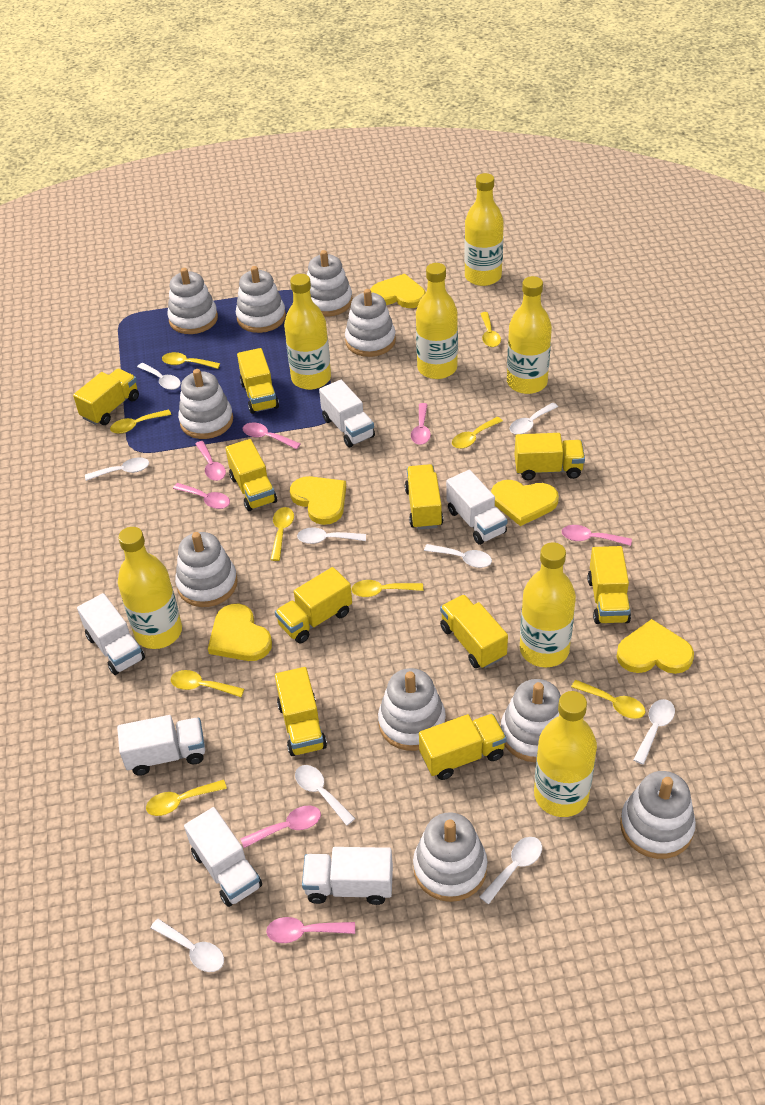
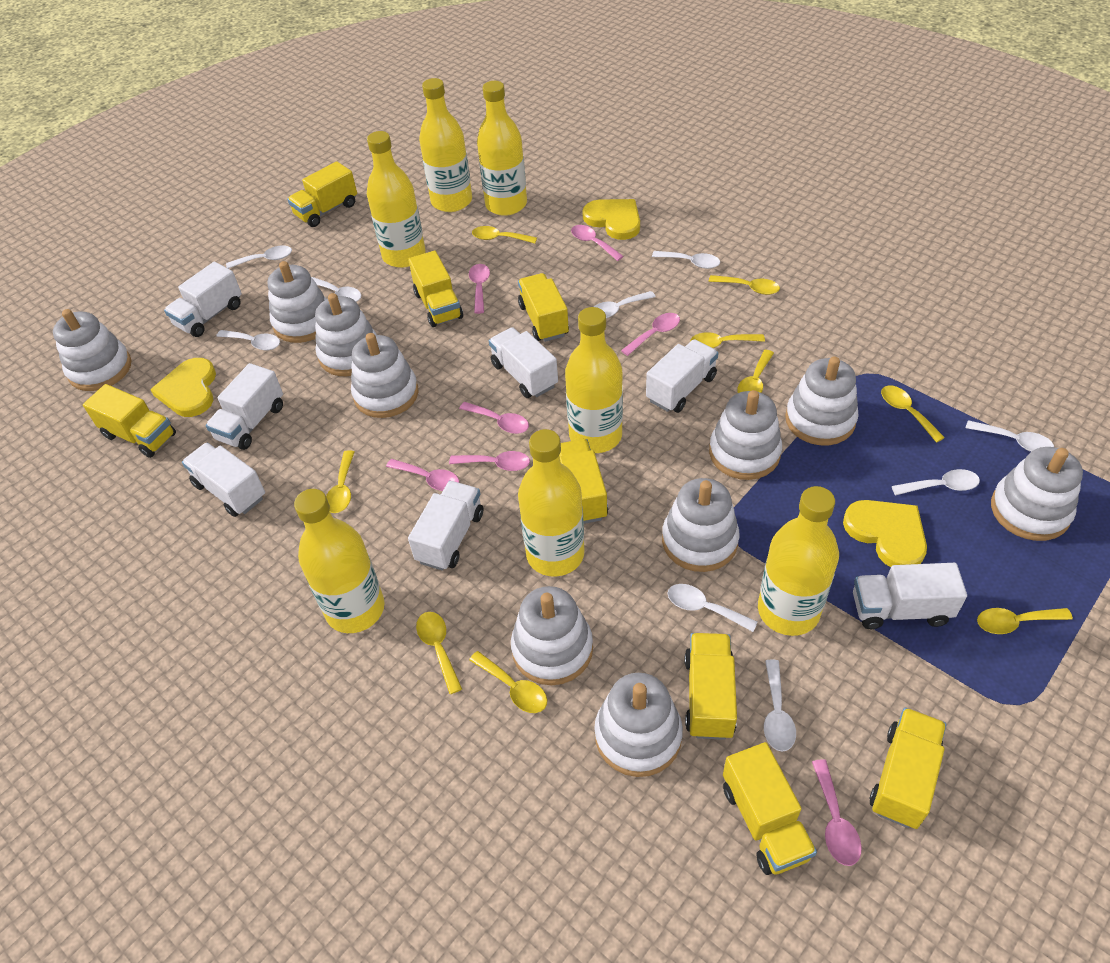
white truck: 6 -> 7
yellow heart: 5 -> 3
yellow truck: 10 -> 8

